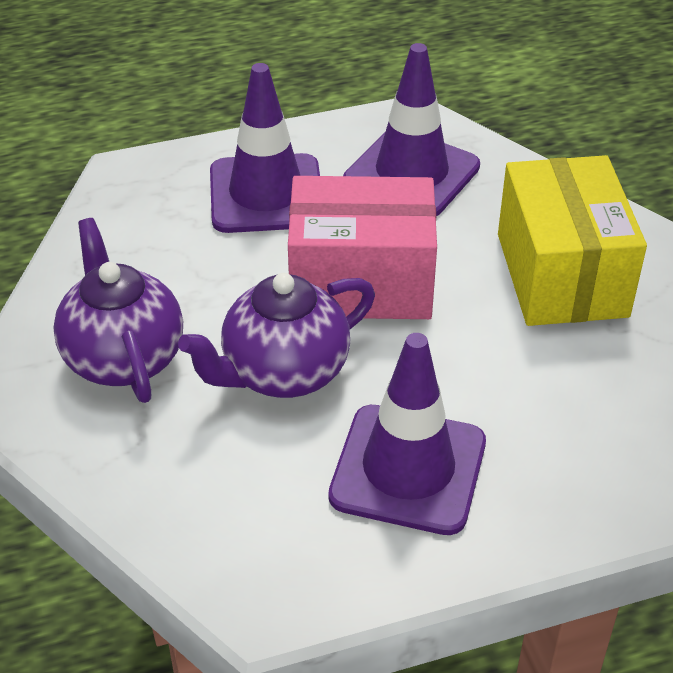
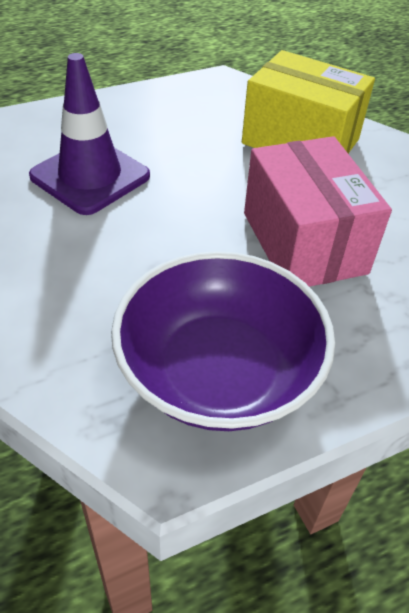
purple bowl: 0 -> 1
purple teapot: 2 -> 0
purple traffic cone: 3 -> 1

